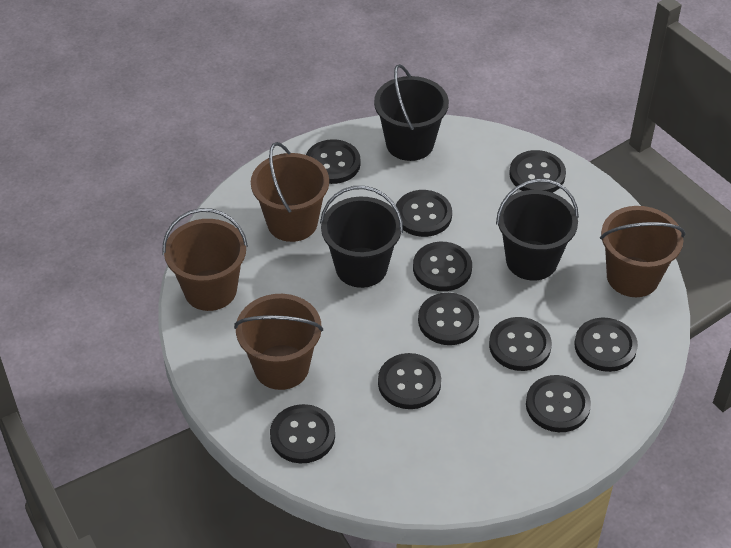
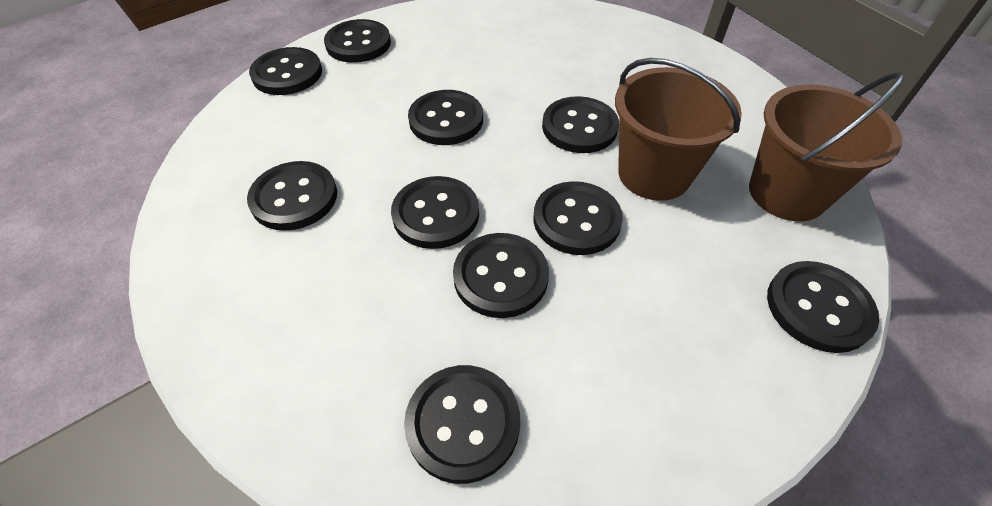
black bucket: 3 -> 0
brown bucket: 4 -> 2

